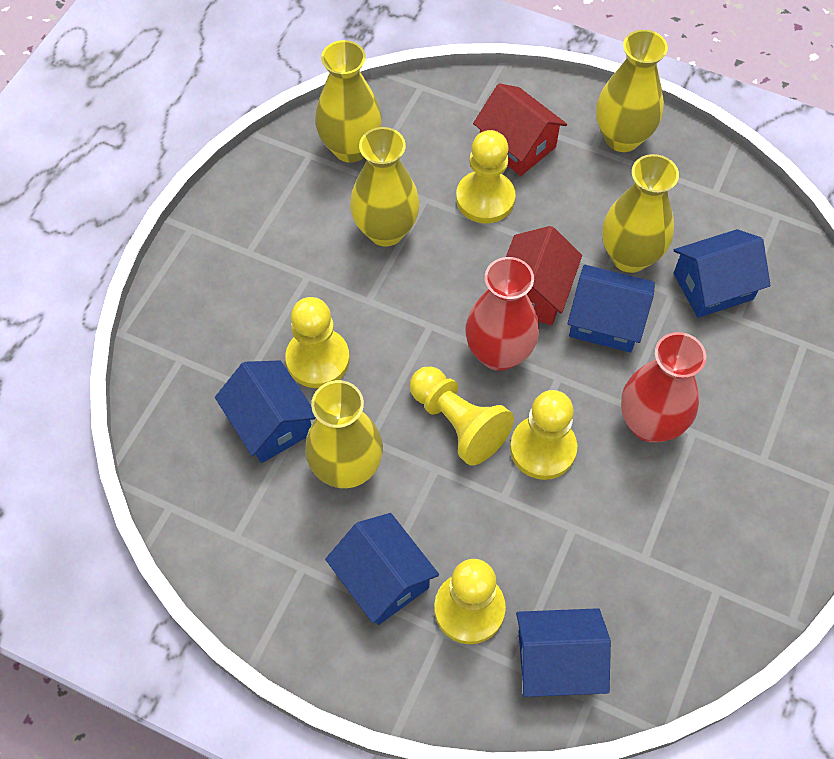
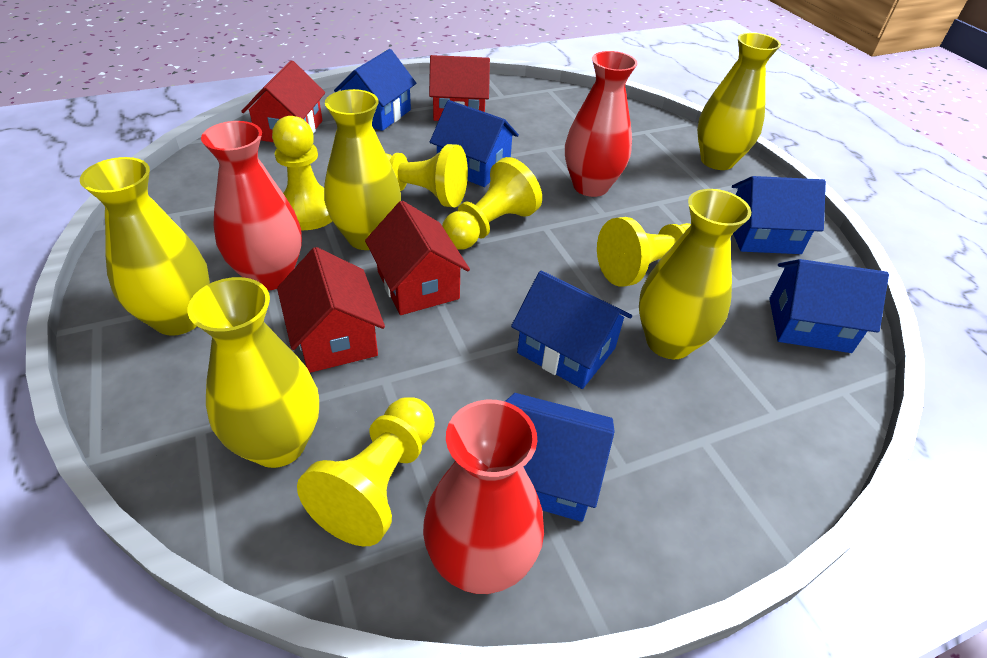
blue house: 5 -> 6
red house: 2 -> 4
red vase: 2 -> 3

